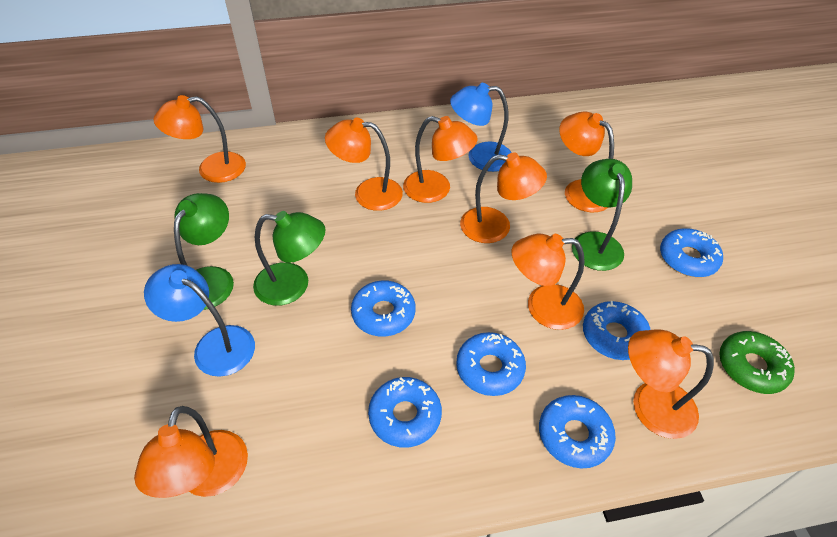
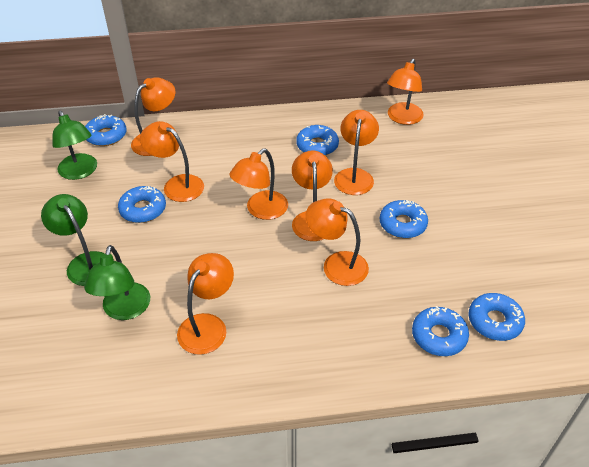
blue lamp: 2 -> 0
green donut: 1 -> 0

